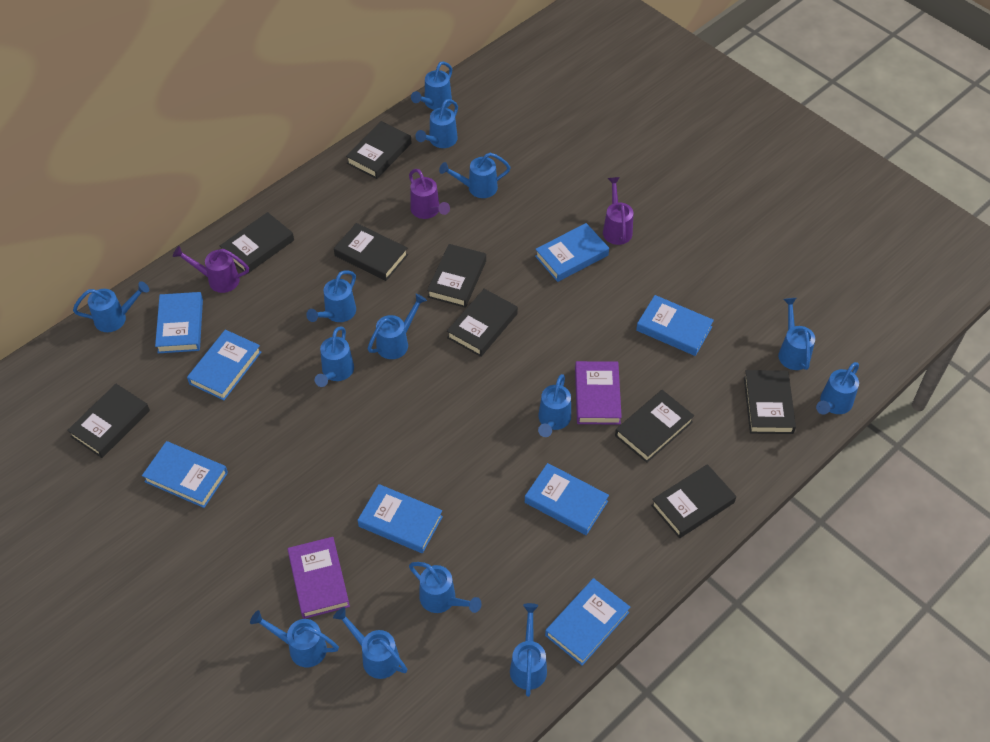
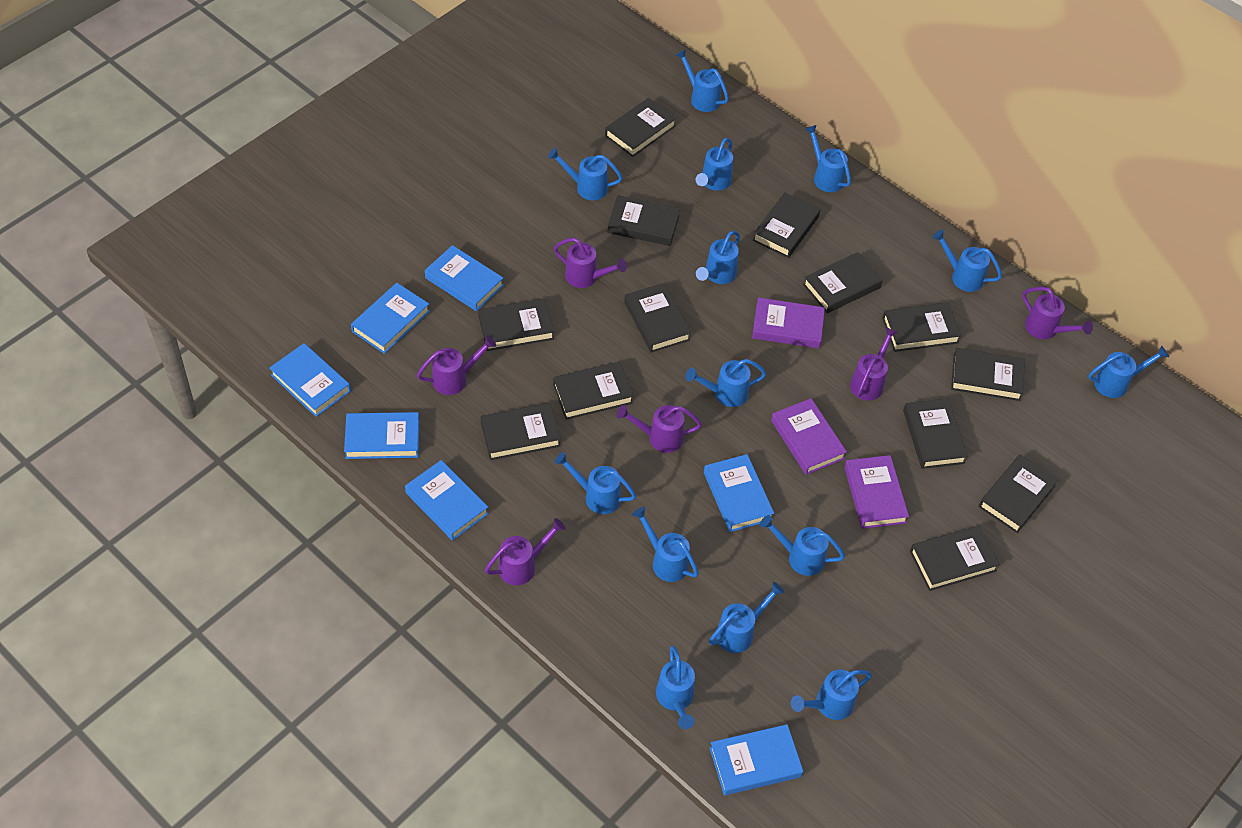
black book: 9 -> 13
blue book: 8 -> 7
purple book: 2 -> 3
purple watering can: 3 -> 6

